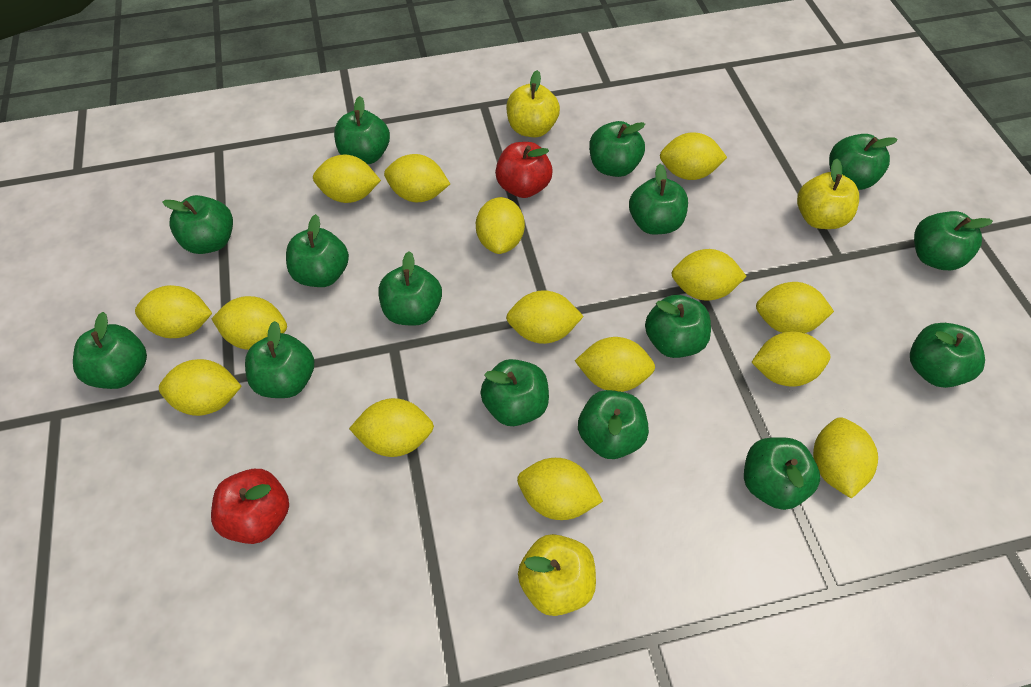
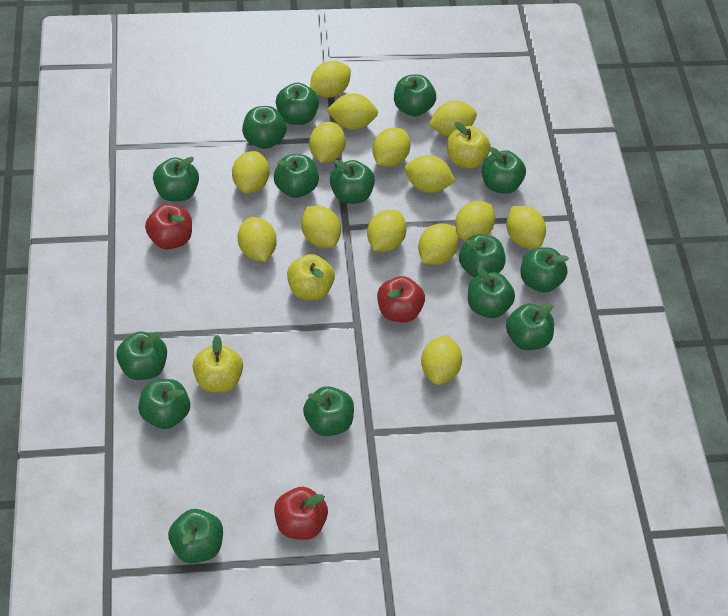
red apple: 2 -> 3
yellow lemon: 15 -> 14

